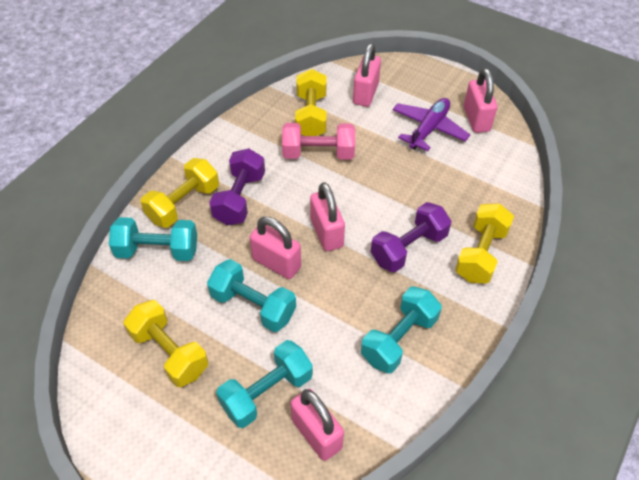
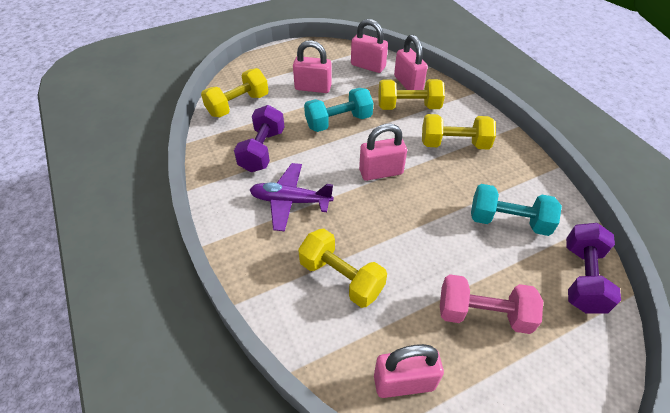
turquoise dumbbell: 4 -> 2

